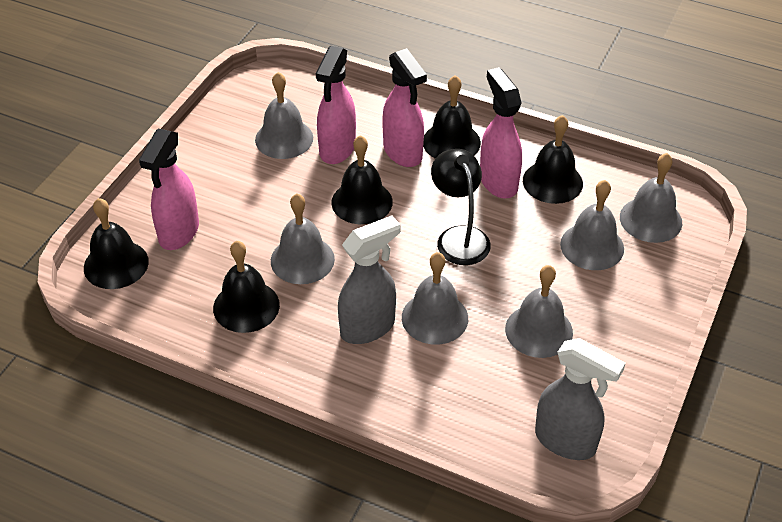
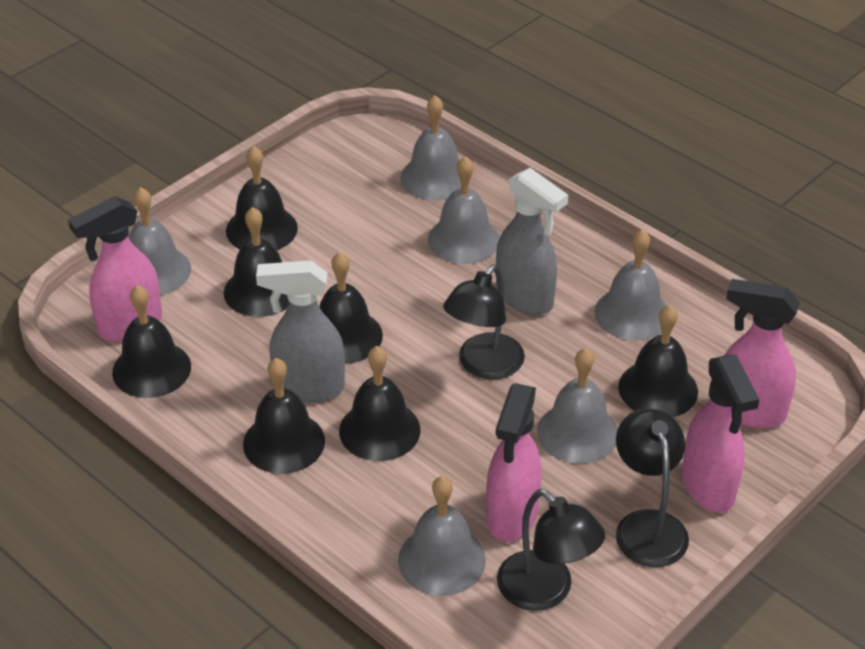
black bell: 5 -> 7
black lamp: 1 -> 3

